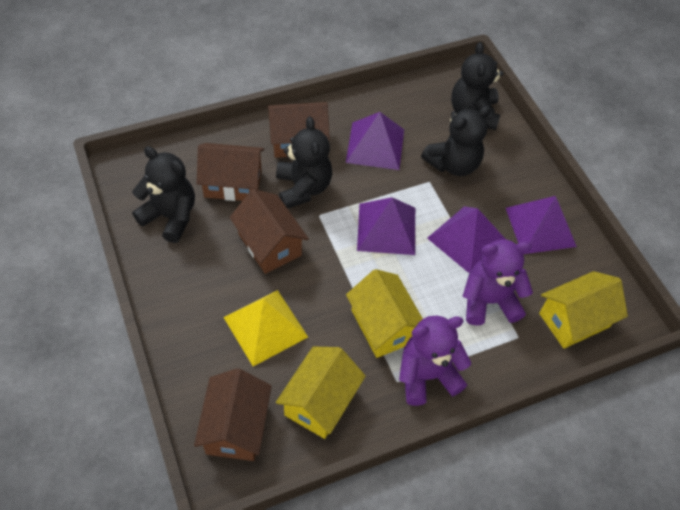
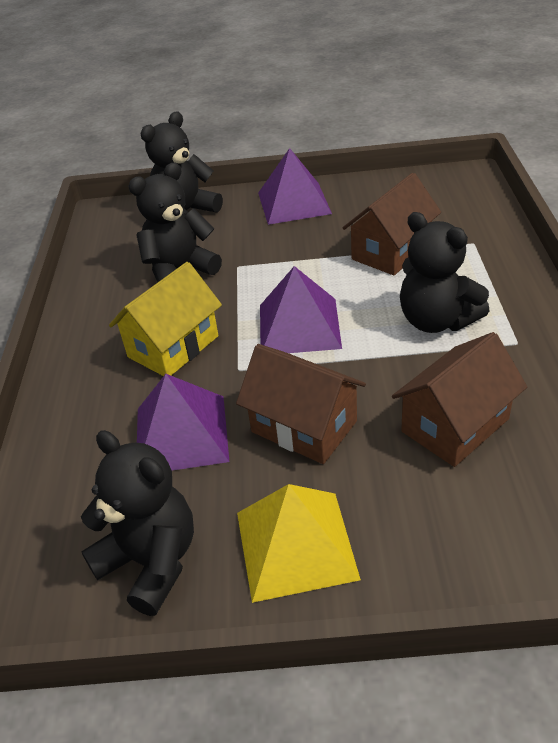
brown house: 4 -> 3
purple pyramid: 4 -> 3
purple teddy bear: 2 -> 0
yellow house: 3 -> 1

